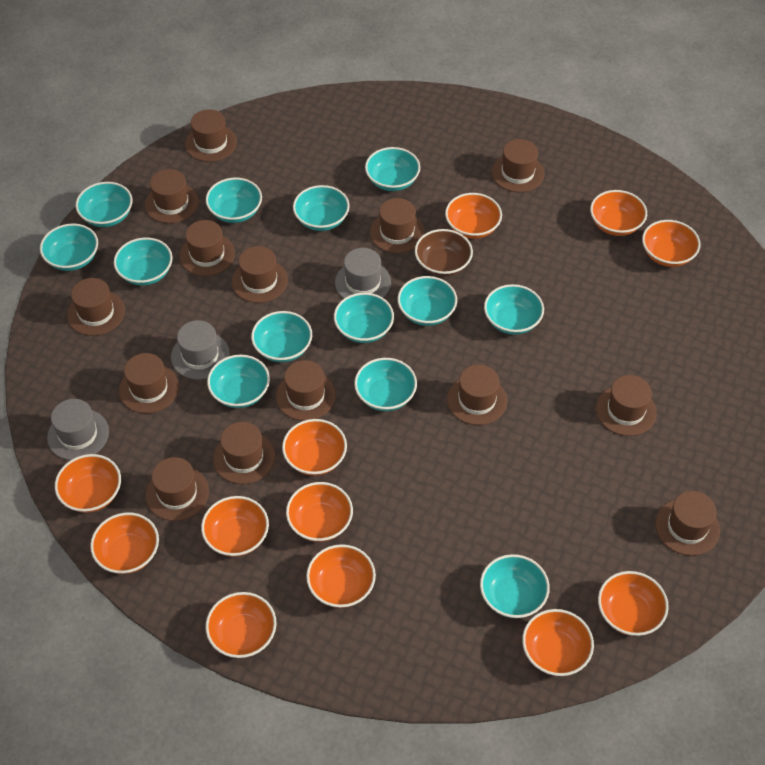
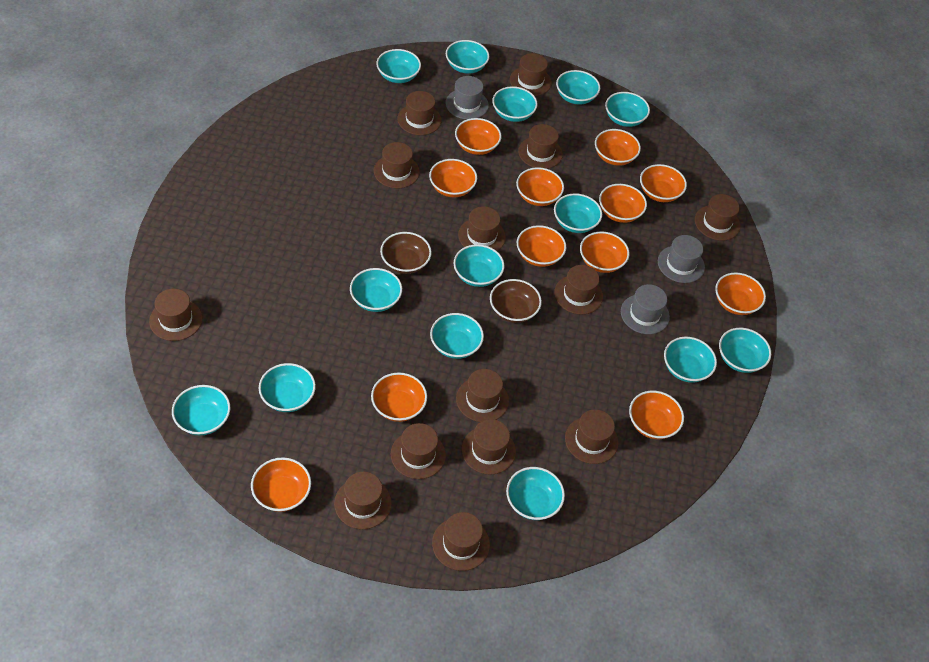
brown bowl: 1 -> 2
turquoise bowl: 13 -> 14

